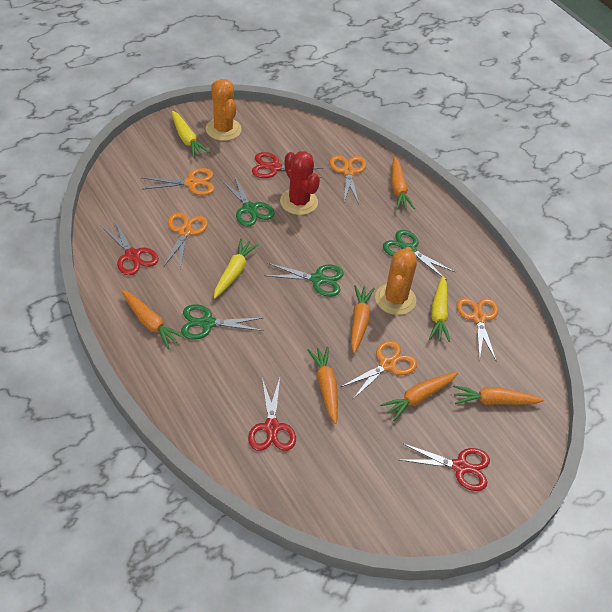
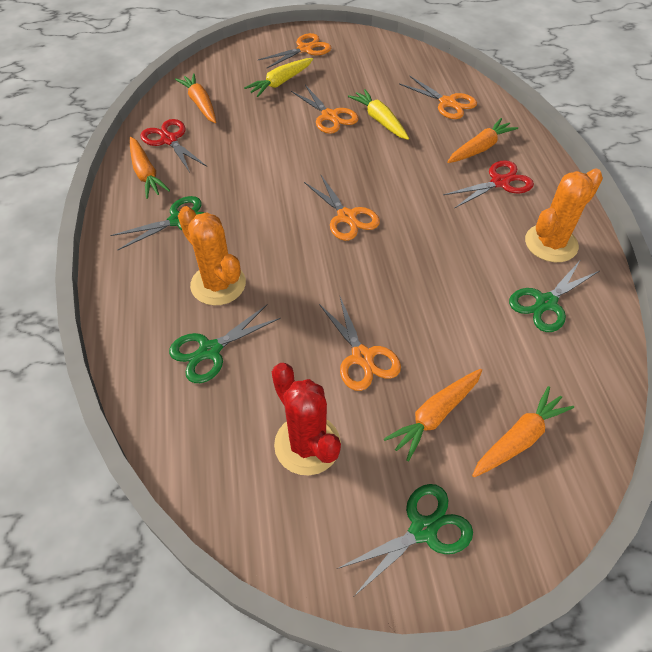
orange carrot: 6 -> 5
red scissors: 4 -> 2
yellow carrot: 3 -> 2

